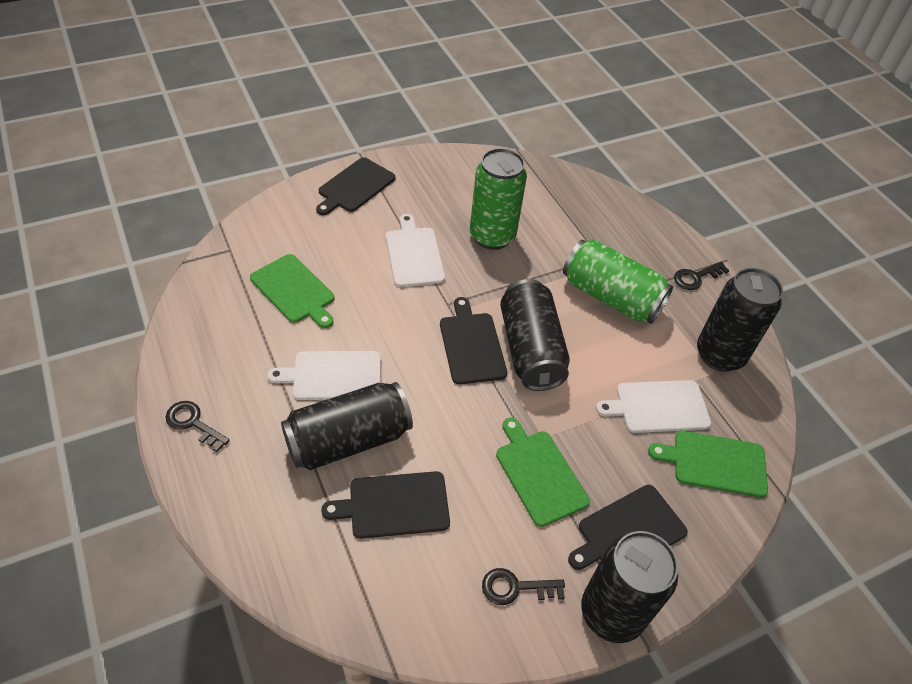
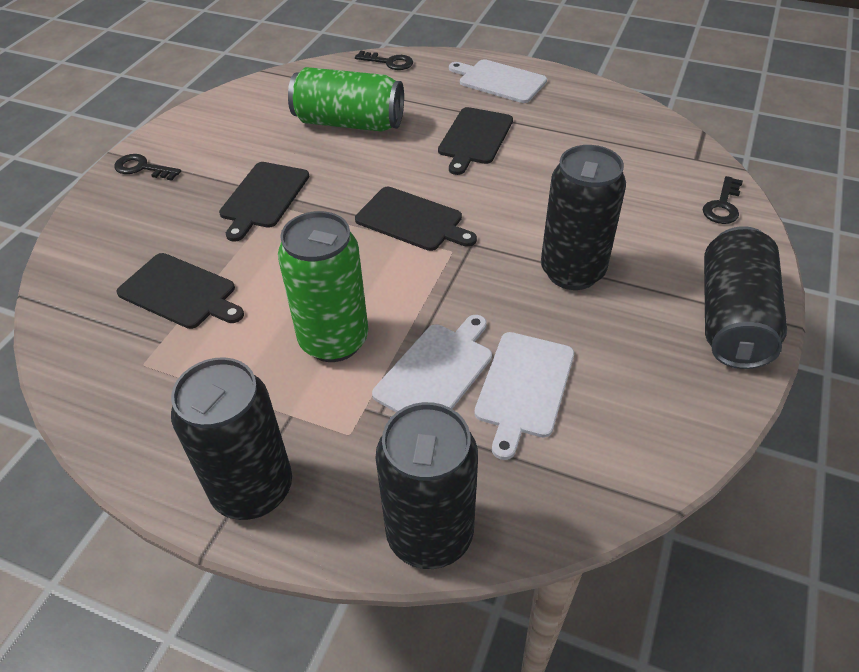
green cutting board: 3 -> 0

